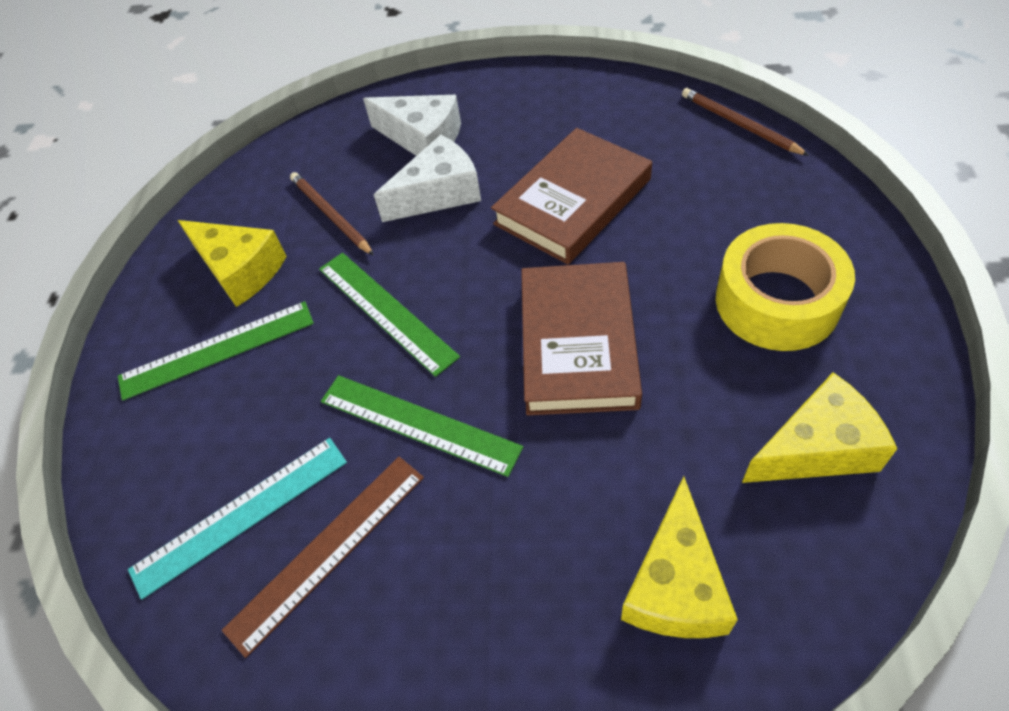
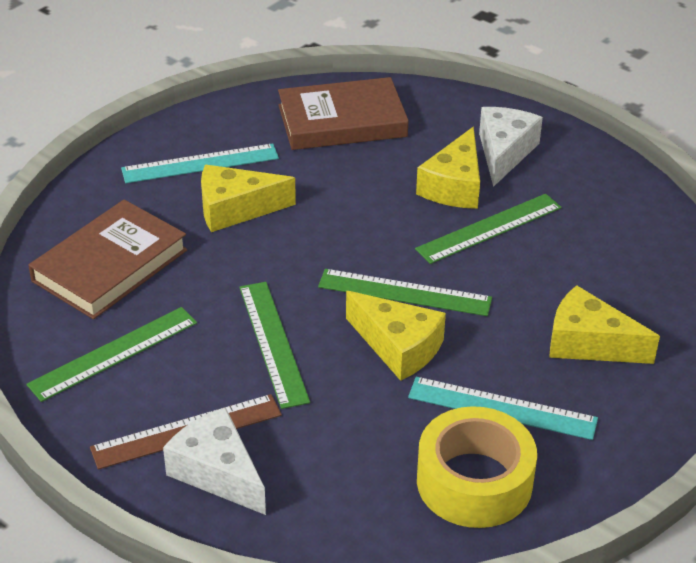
brown pencil: 2 -> 0
green ruler: 3 -> 4
turquoise ruler: 1 -> 2
yellow cheese: 3 -> 4

